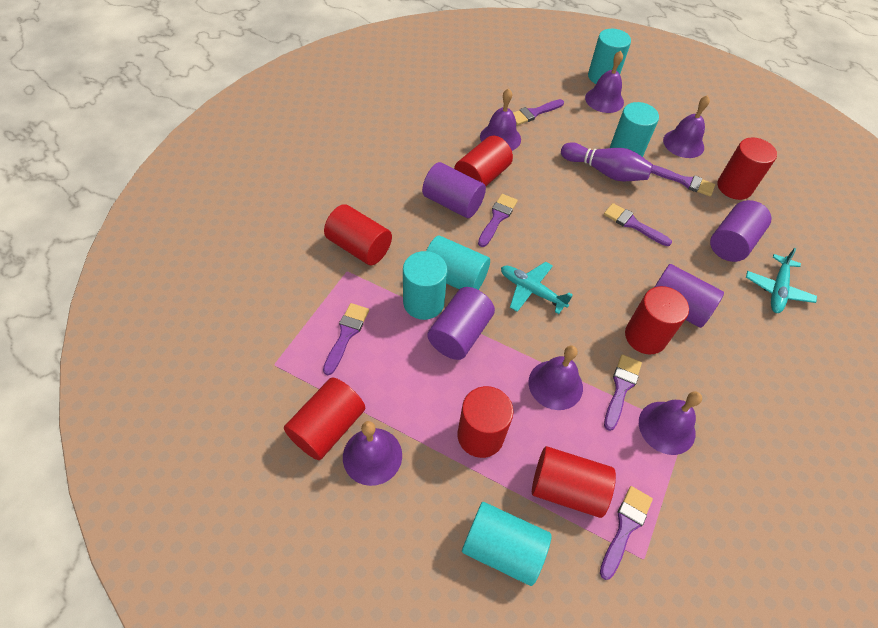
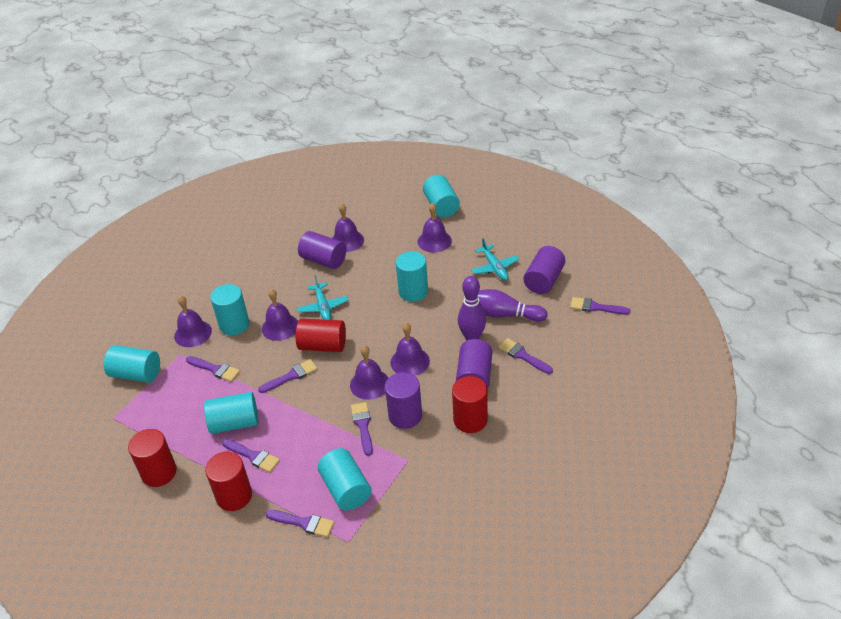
purple bowling pin: 1 -> 2
red cylinder: 7 -> 4
turquoise cylinder: 5 -> 6

